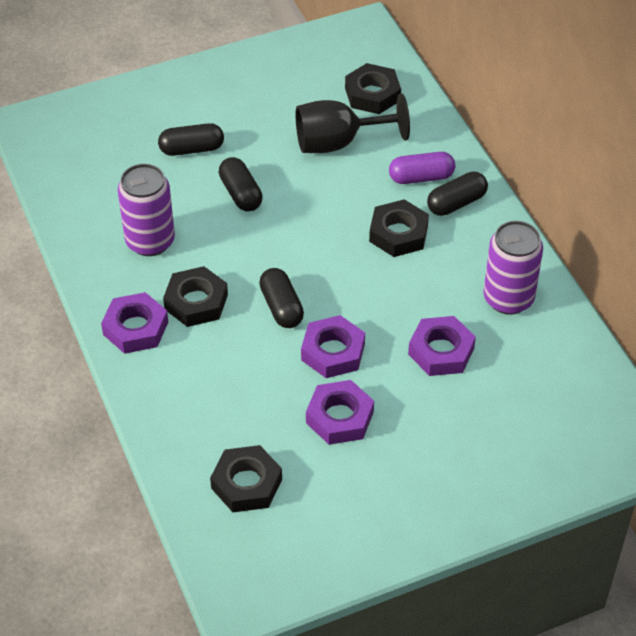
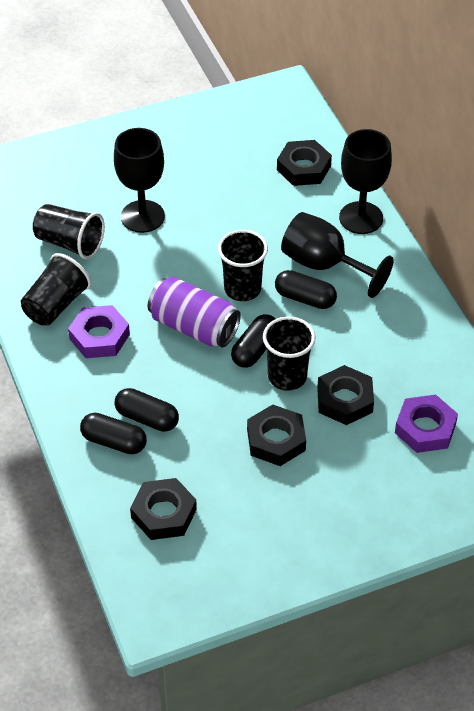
black cup: 0 -> 4
black goblet: 1 -> 3
purple can: 2 -> 1
purple capsule: 1 -> 0
purple nut: 4 -> 2

